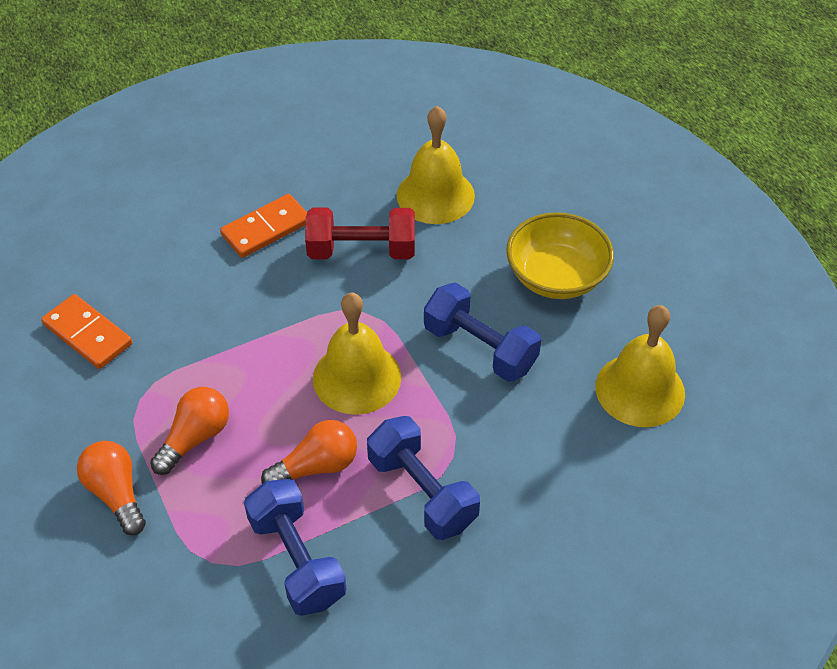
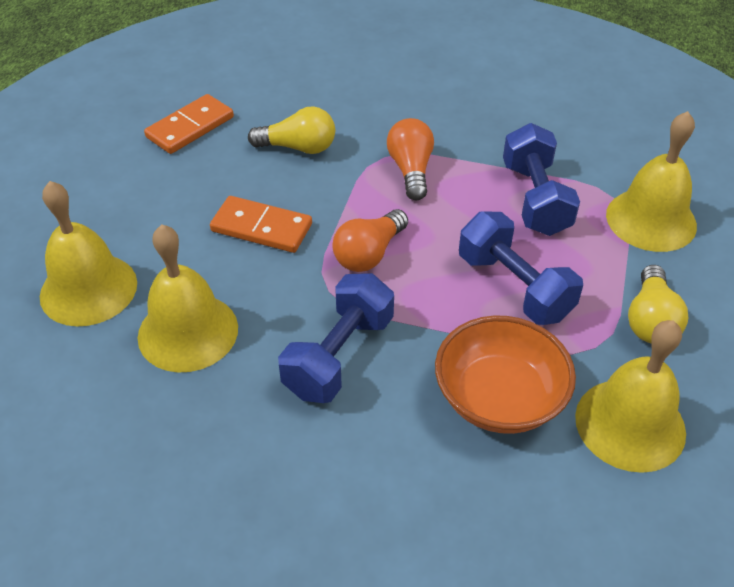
orange bowl: 0 -> 1
orange light bulb: 3 -> 2
red dumbbell: 1 -> 0
yellow bell: 3 -> 4
yellow bowl: 1 -> 0
yellow light bulb: 0 -> 2

